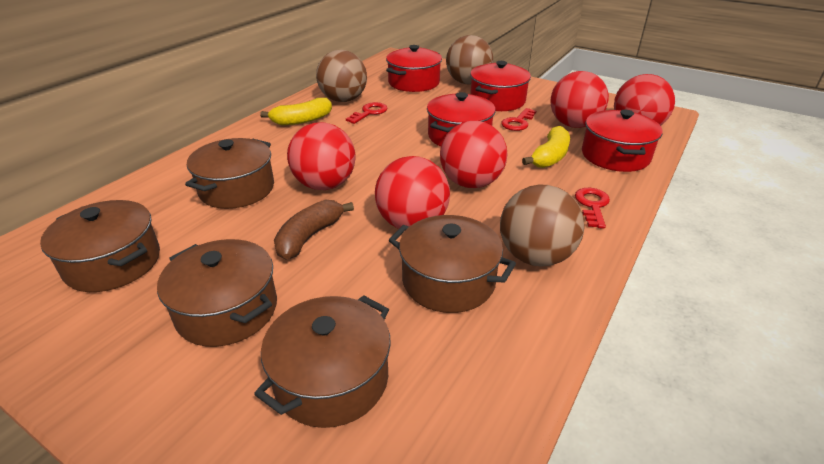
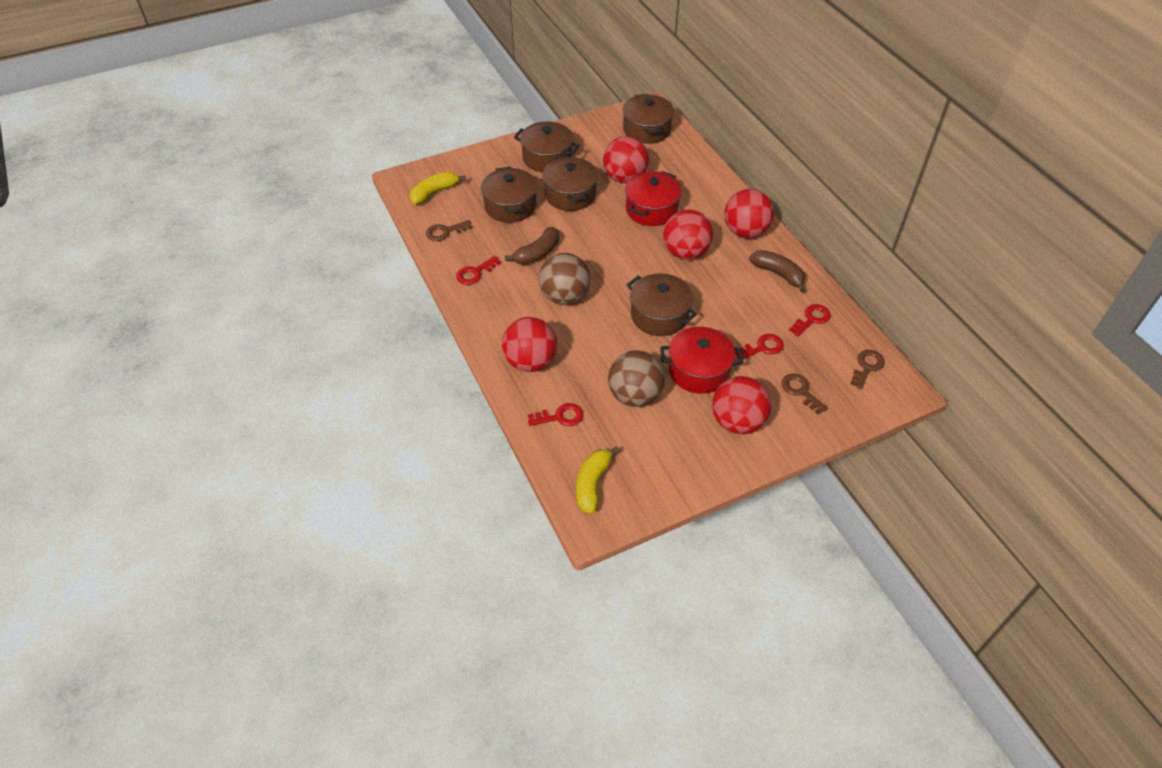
brown ball: 3 -> 2
brown banana: 1 -> 2
brown key: 0 -> 3
red key: 3 -> 4
red pot: 4 -> 2

